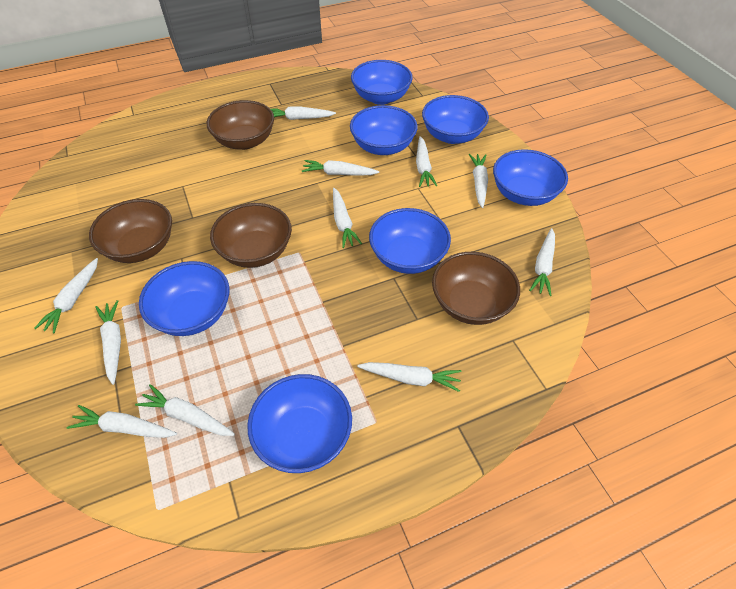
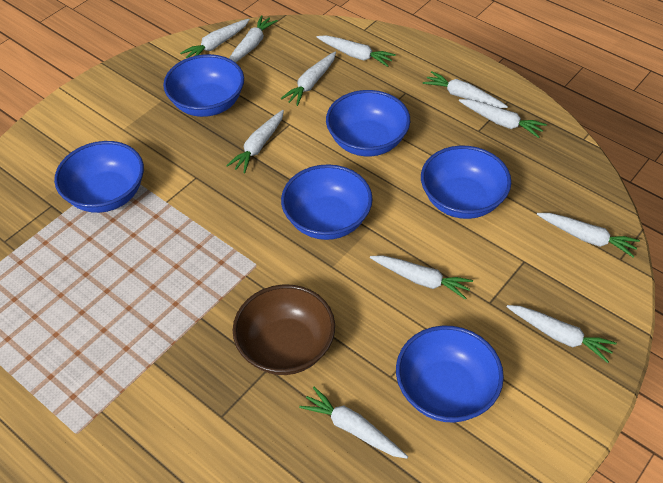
blue bowl: 7 -> 6
brown bowl: 4 -> 1

